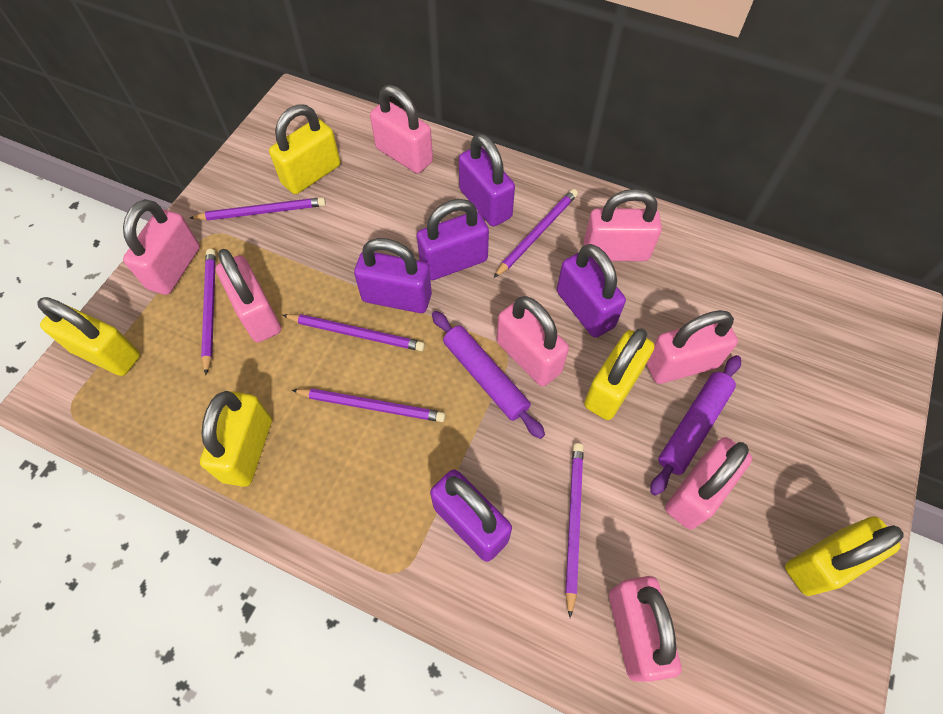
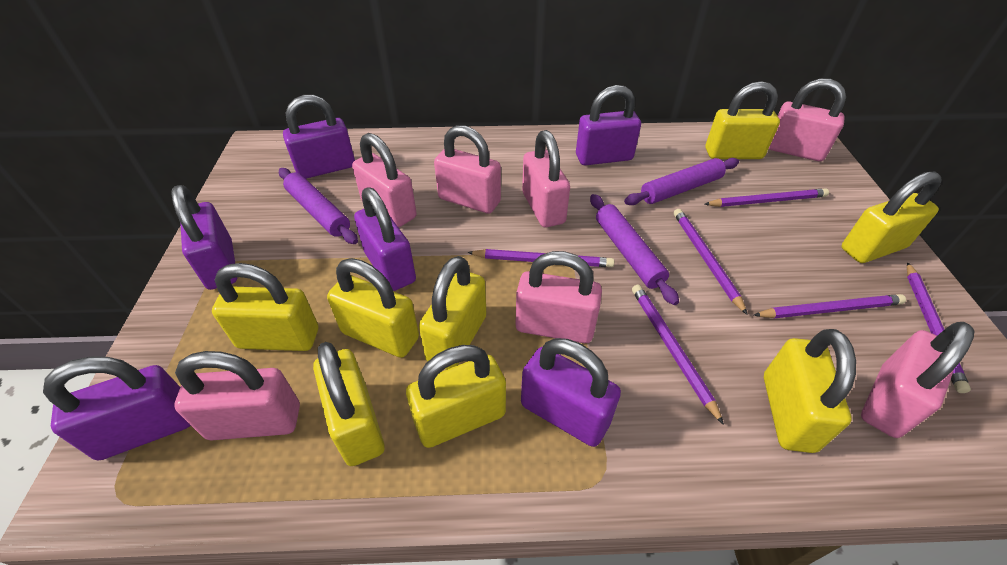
pink padlock: 8 -> 7
purple padlock: 5 -> 6
purple rolling pin: 2 -> 3
yellow padlock: 5 -> 8

